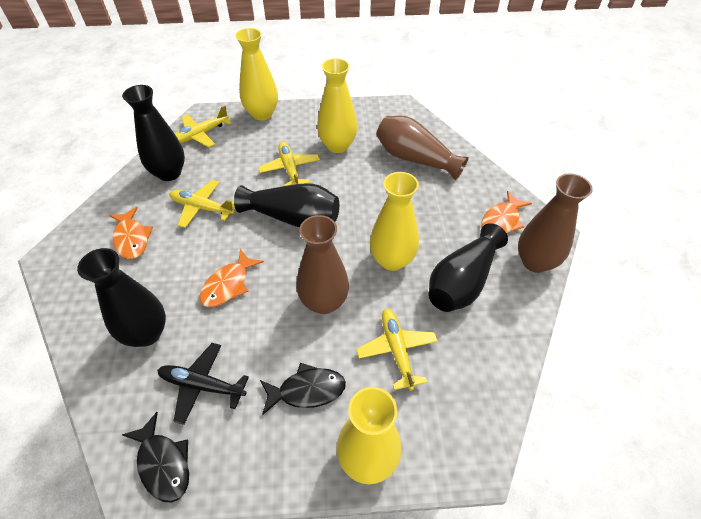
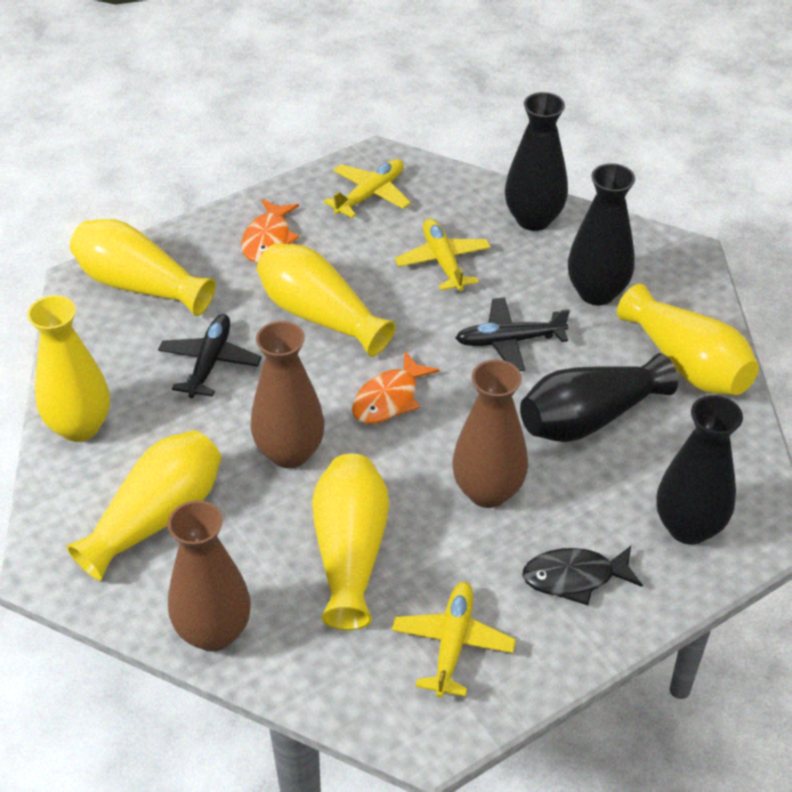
black fish: 2 -> 1
black plane: 1 -> 2
orange fish: 3 -> 2
yellow plane: 4 -> 3
yellow vase: 4 -> 6

